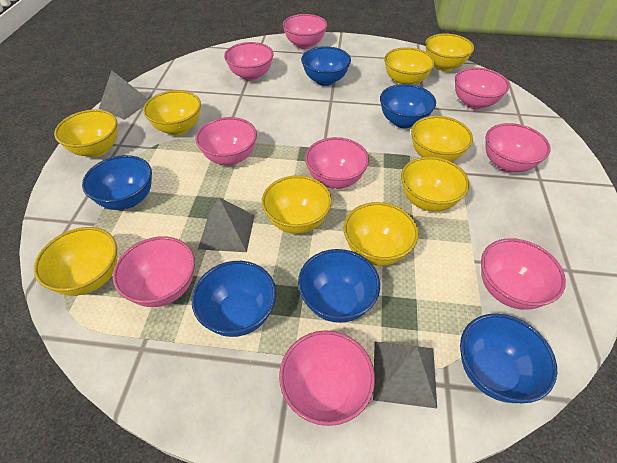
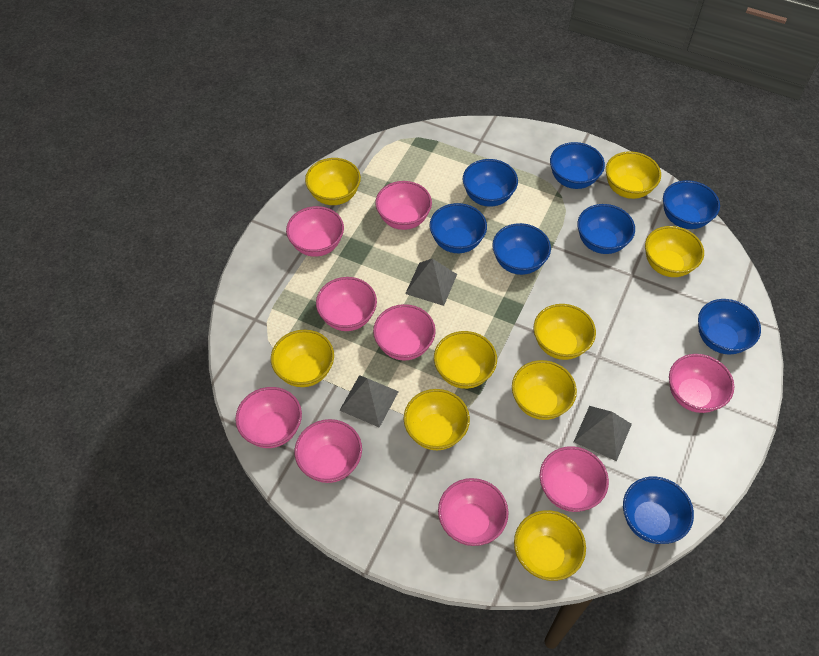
blue bowl: 6 -> 8

